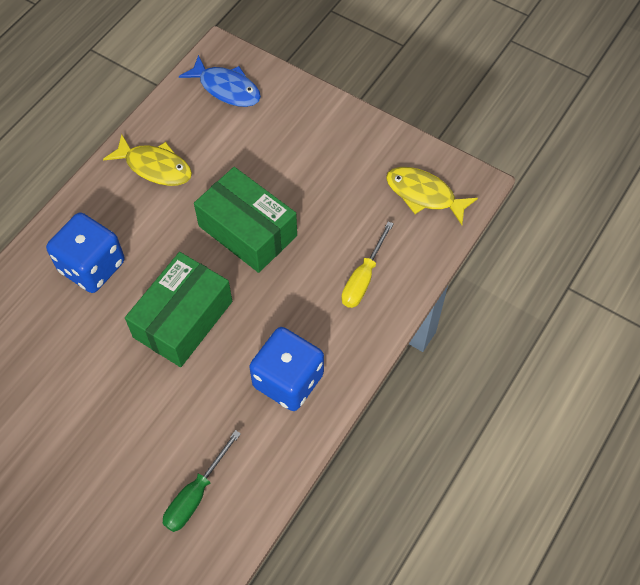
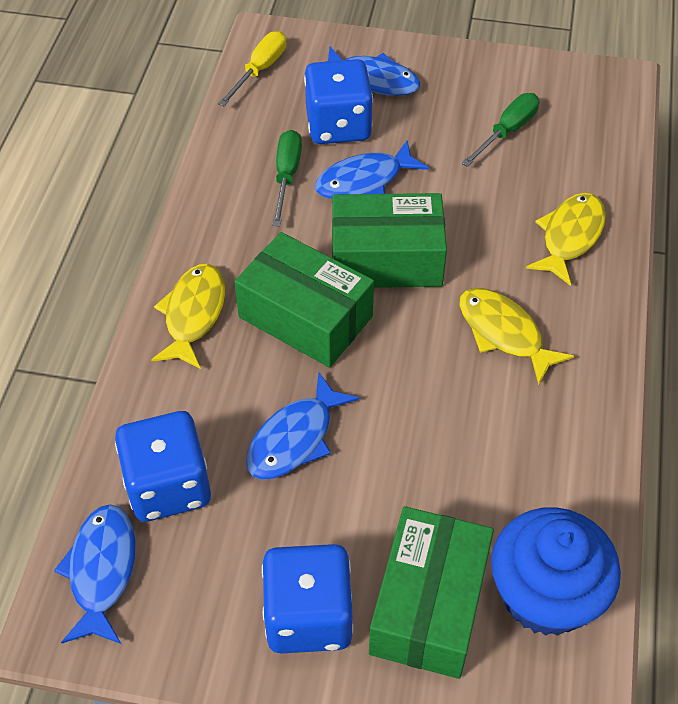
blue cupcake: 0 -> 1
blue dice: 2 -> 3
blue fish: 1 -> 4
green box: 2 -> 3
green screwdriver: 1 -> 2
yellow fish: 2 -> 3

